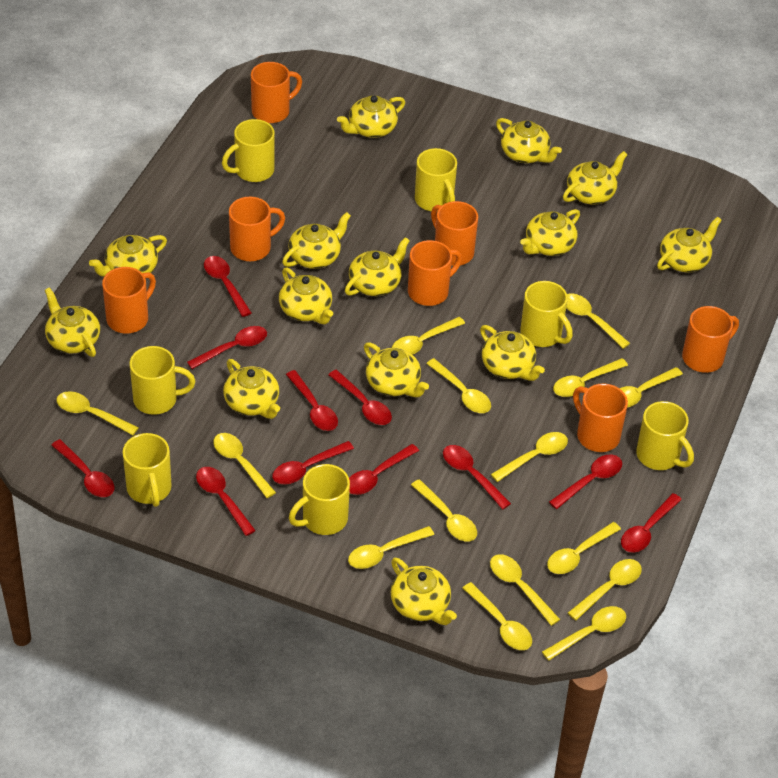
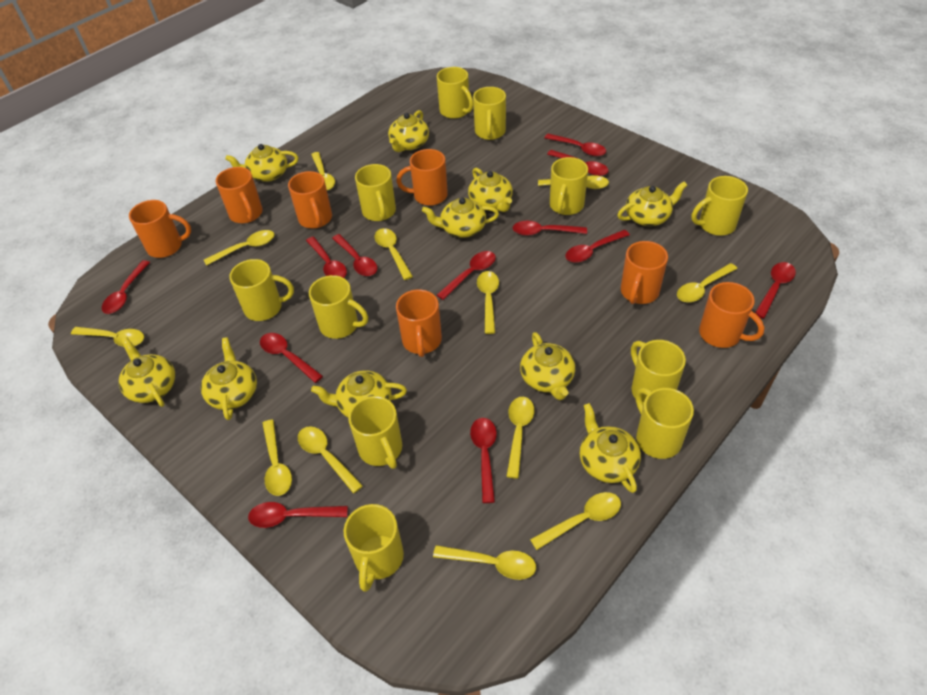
red spoon: 11 -> 12
yellow mug: 7 -> 11
yellow spoon: 15 -> 12
yellow teapot: 14 -> 10

